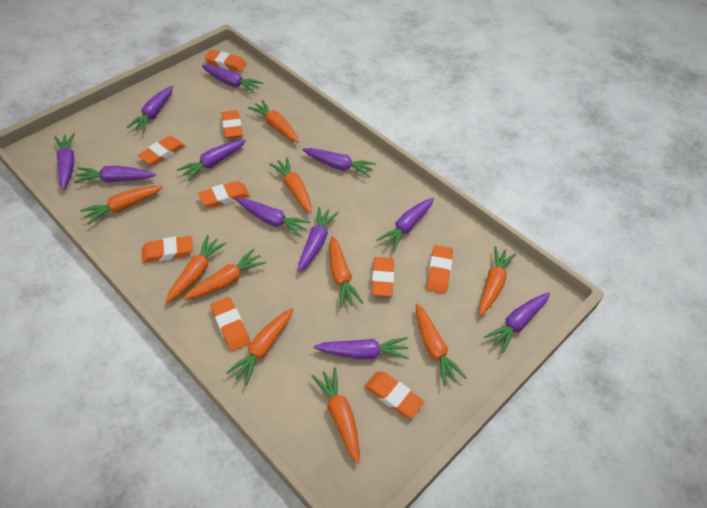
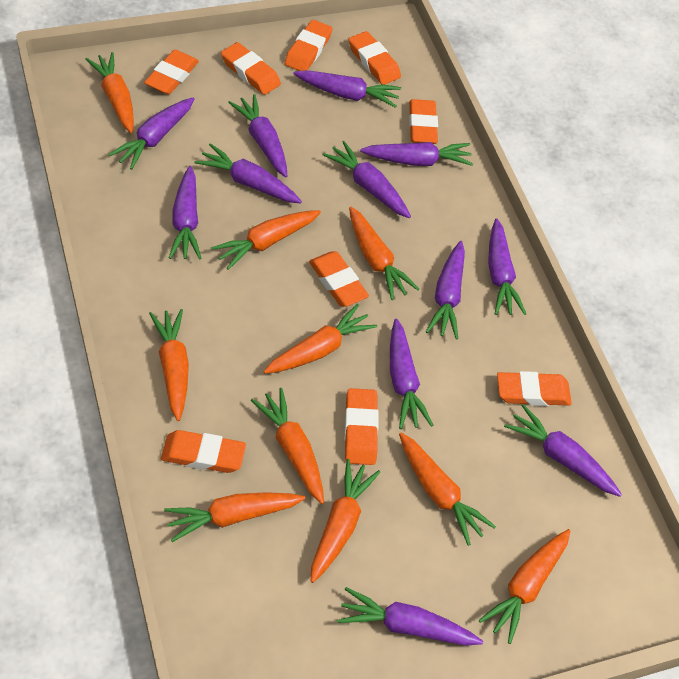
purple carrot: 11 -> 12

